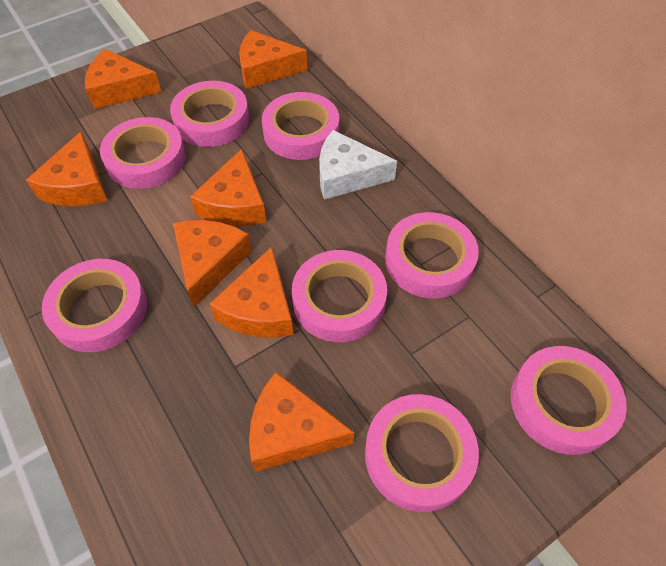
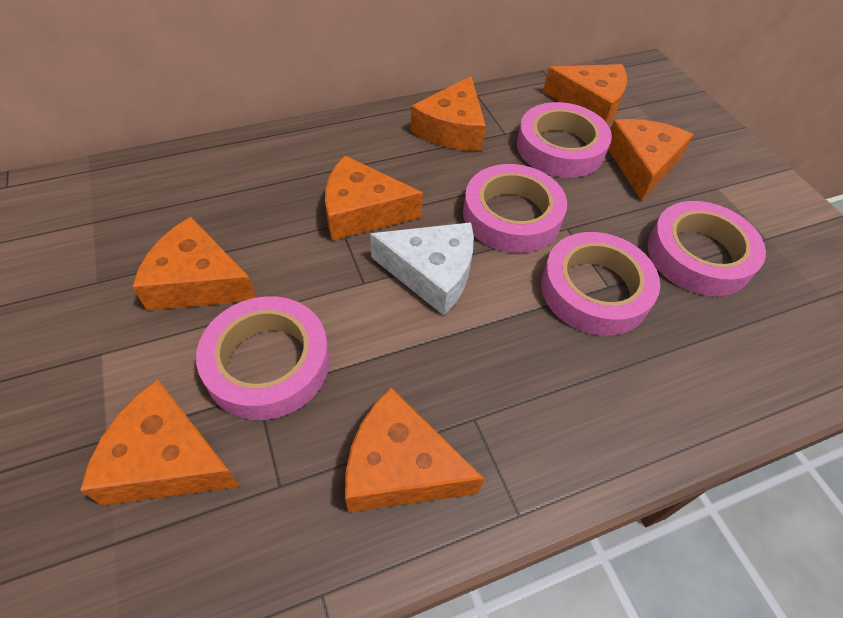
pink tape: 8 -> 5

